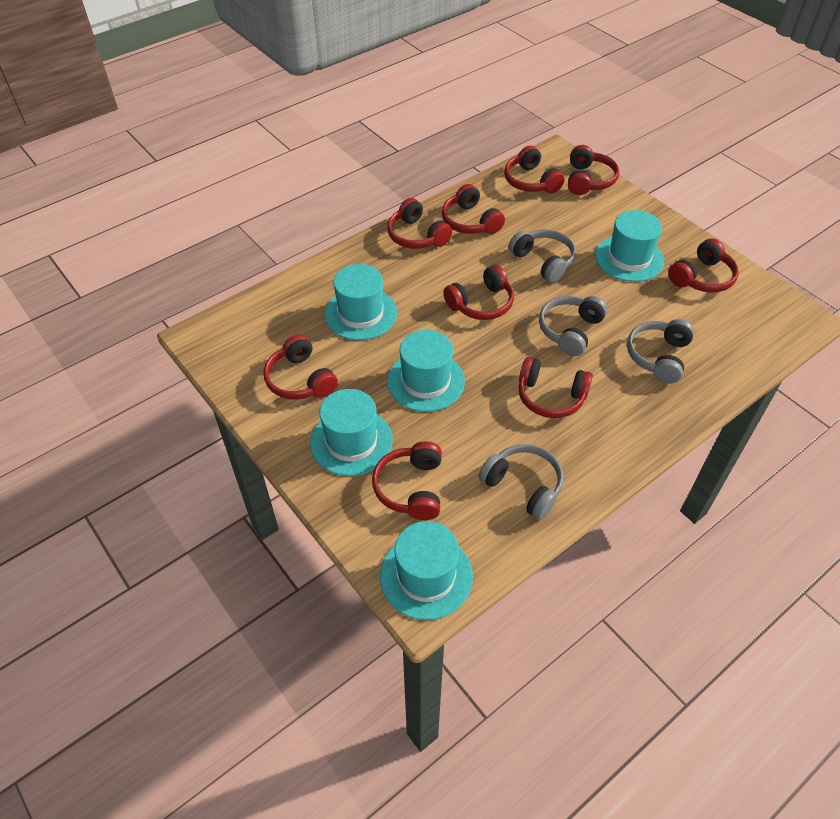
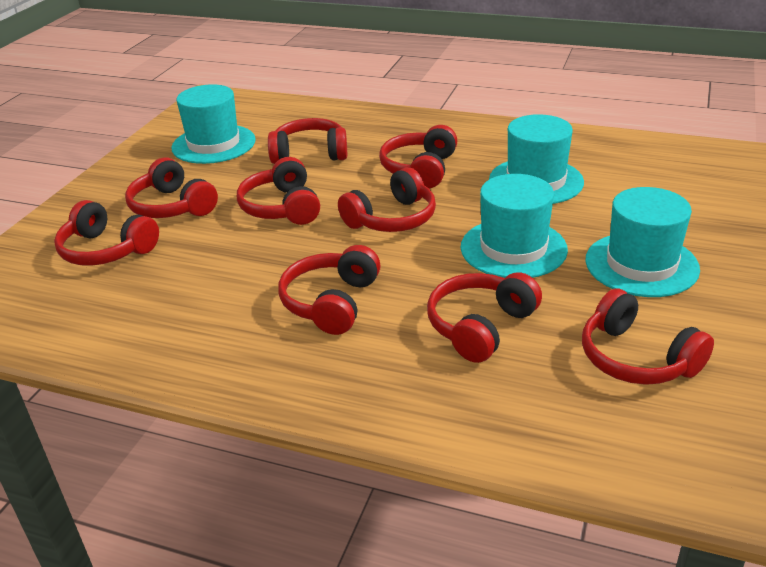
grey headphones: 4 -> 0
turquoise hat: 5 -> 4

